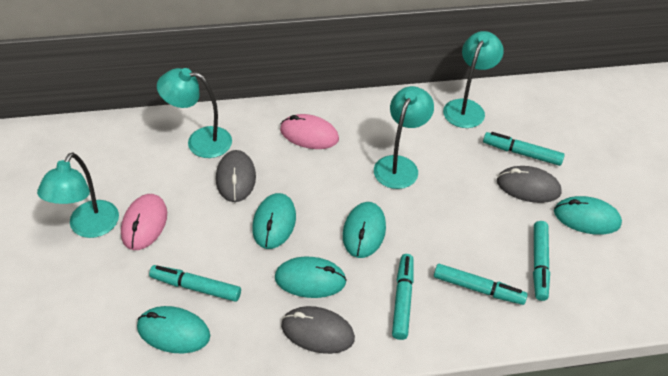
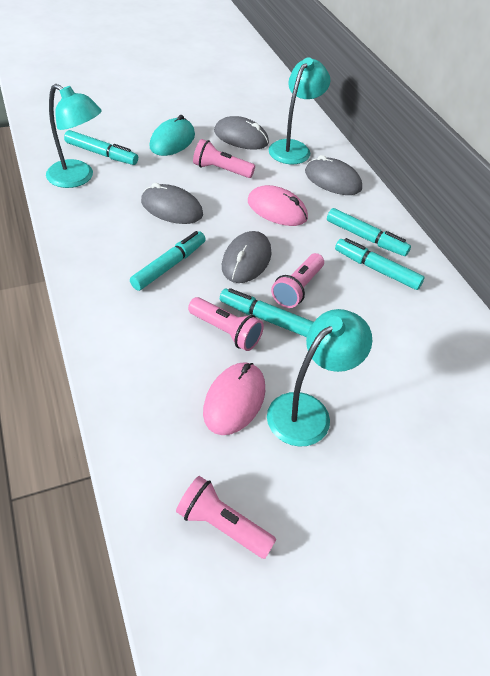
grey mouse: 3 -> 4
pink flashlight: 0 -> 4
turquoise lamp: 4 -> 3
turquoise mouse: 5 -> 1

